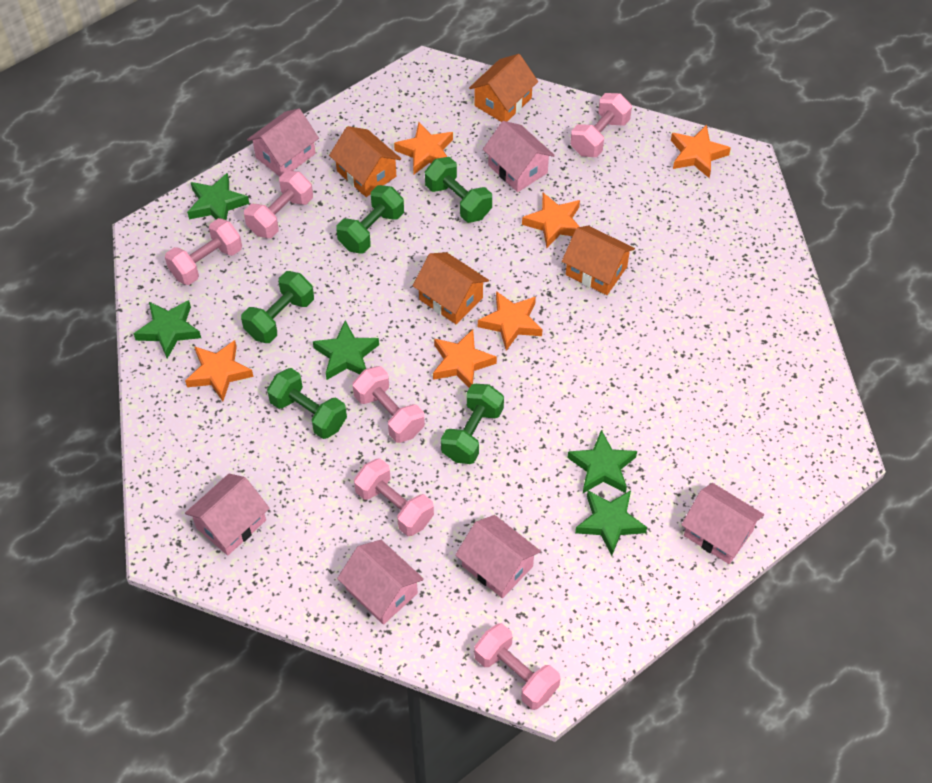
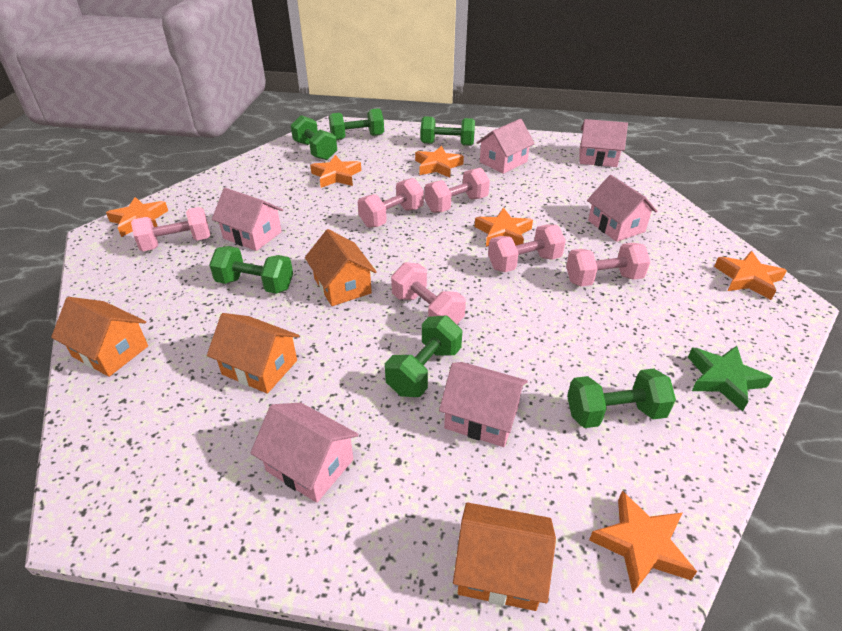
green dumbbell: 5 -> 6
green star: 5 -> 1

